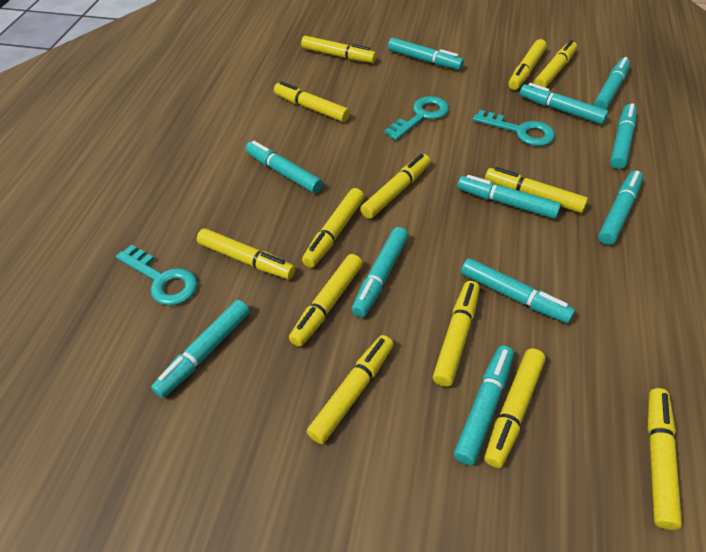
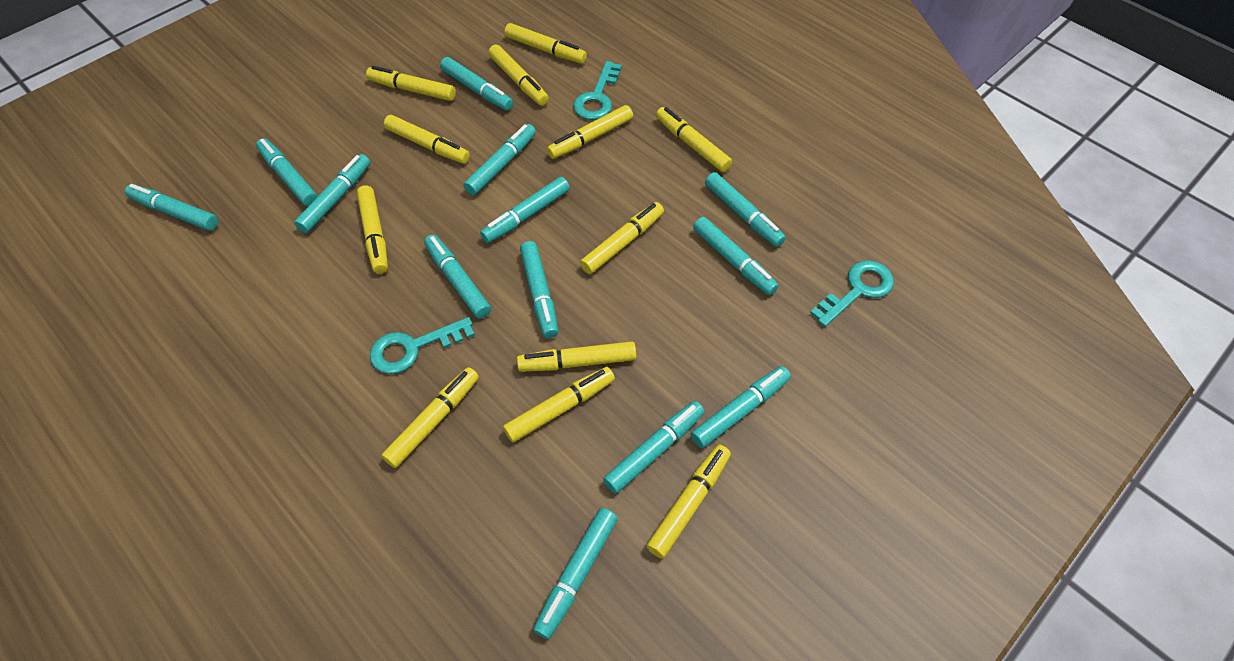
turquoise marker: 11 -> 13
yellow marker: 13 -> 12

